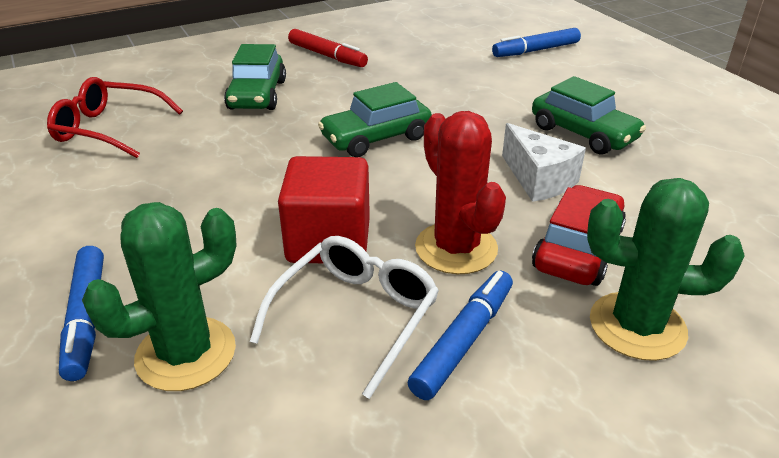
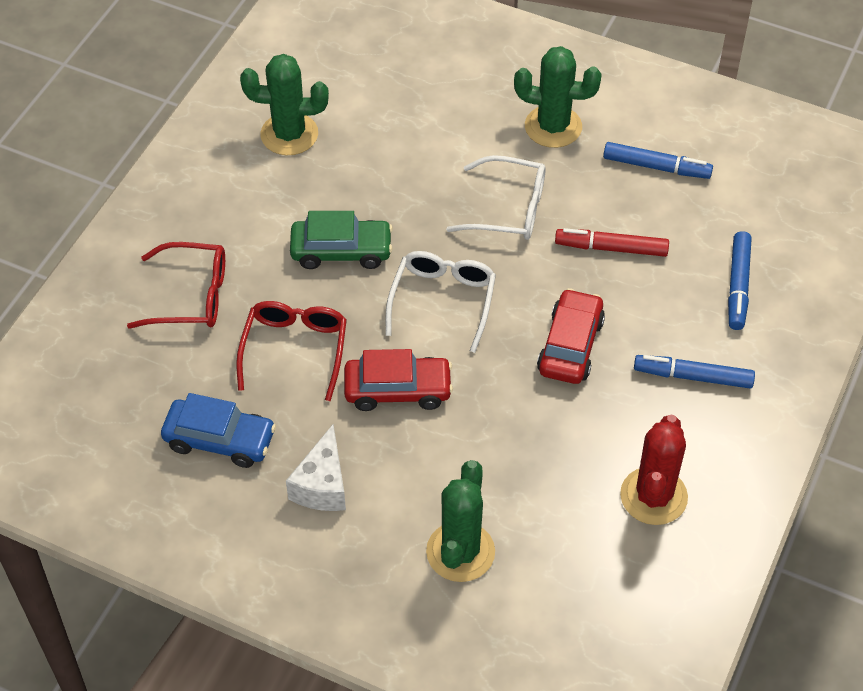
blue car: 0 -> 1
green cactus: 2 -> 3
green car: 3 -> 1
red car: 1 -> 2
red cube: 1 -> 0
red glasses: 1 -> 2
white glasses: 1 -> 2

